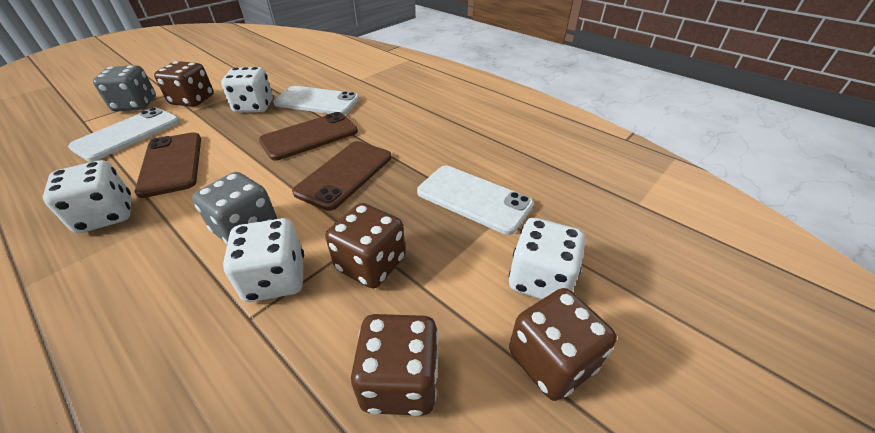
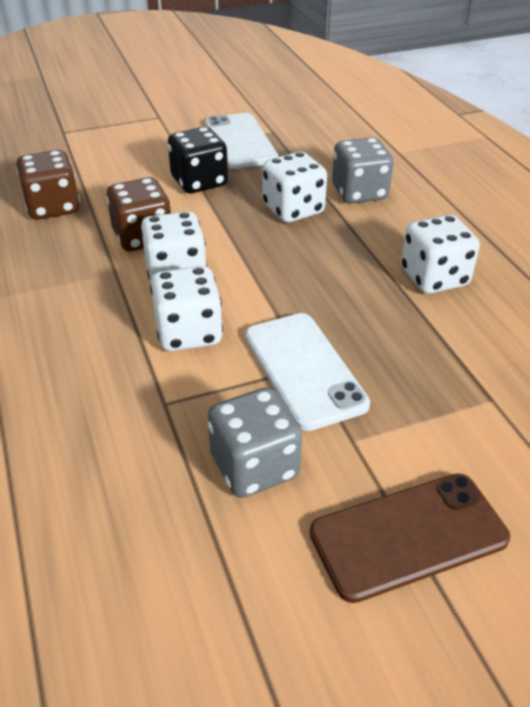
black dice: 0 -> 1
brown dice: 4 -> 2
brown phone: 3 -> 1
white phone: 3 -> 2

